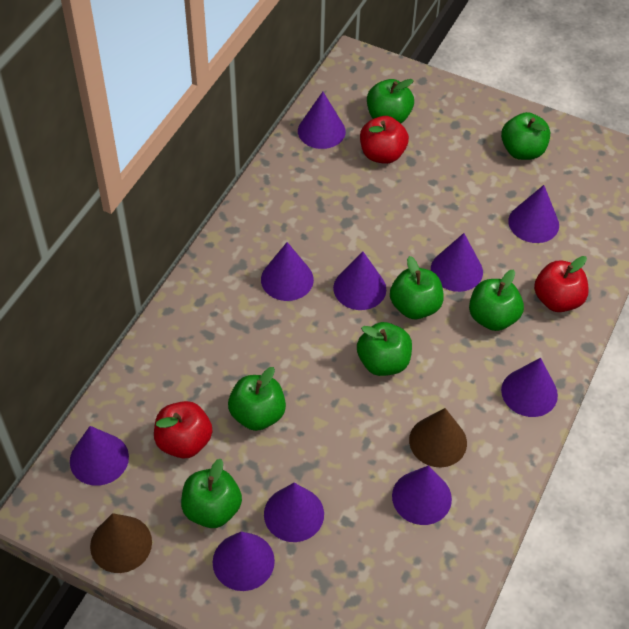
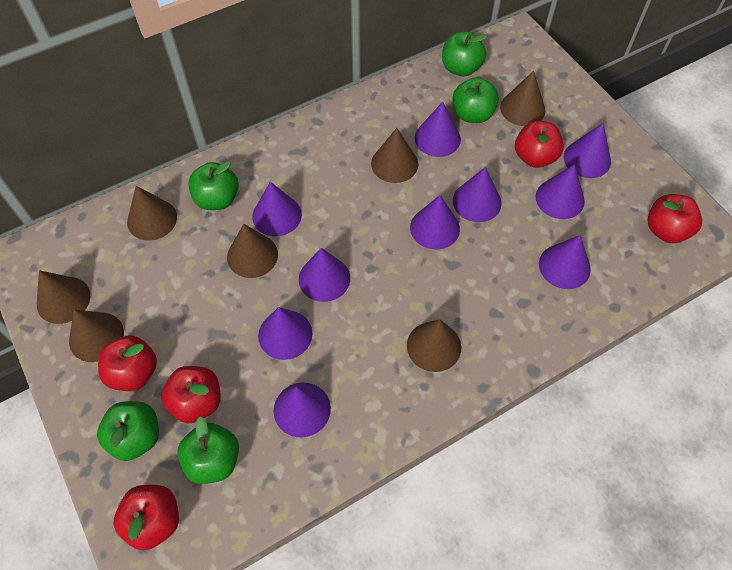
brown cone: 2 -> 7
green apple: 7 -> 5
red apple: 3 -> 5

